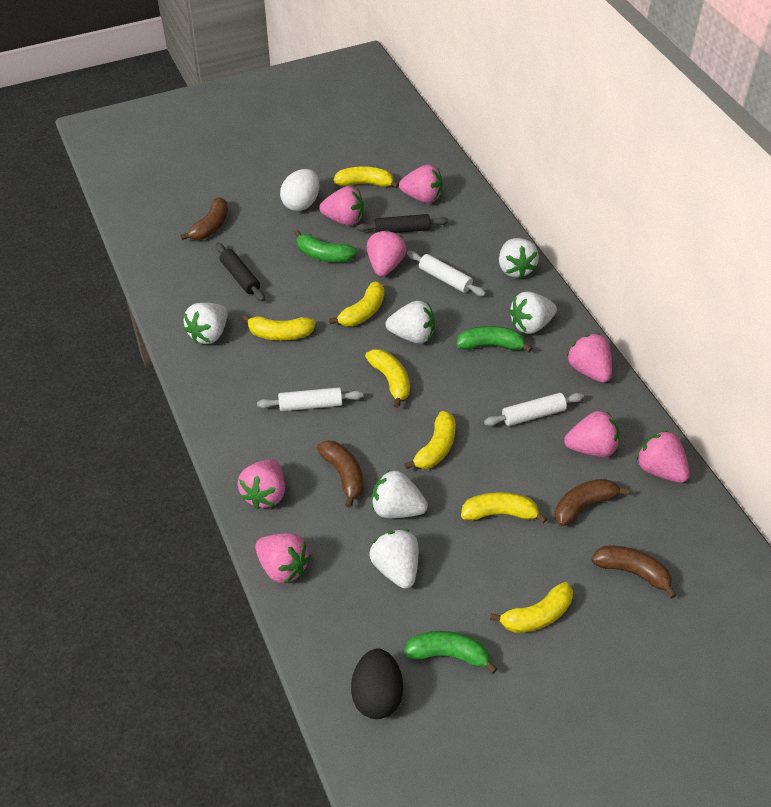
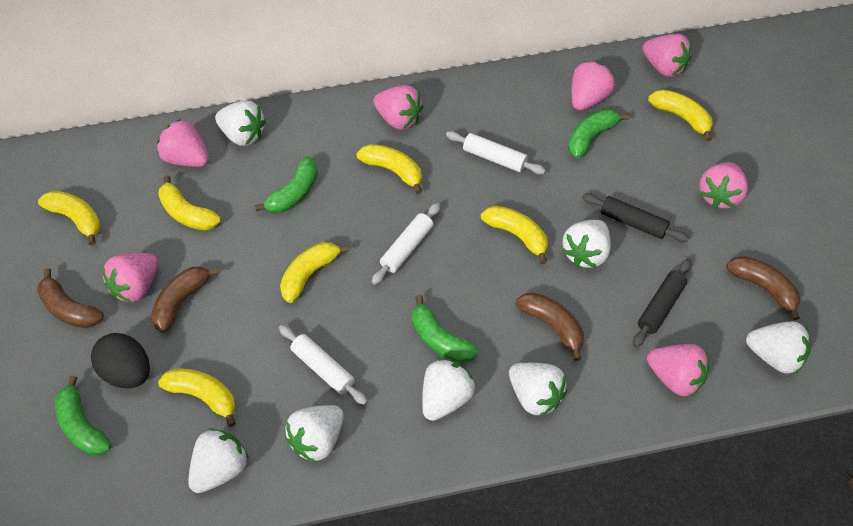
green banana: 3 -> 4
pink strawberry: 8 -> 7
white egg: 1 -> 0
white strawberry: 6 -> 7

